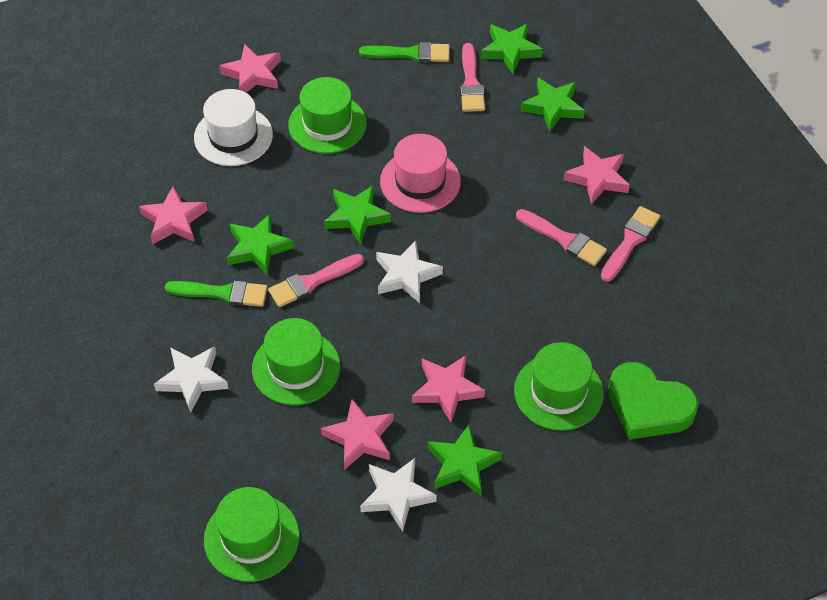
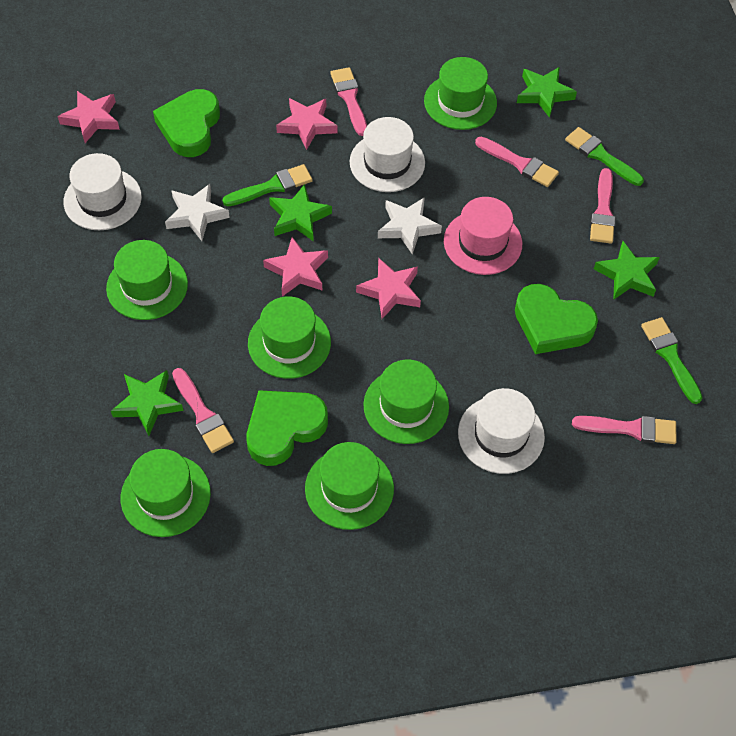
green brush: 2 -> 3
green hat: 4 -> 6
green heart: 1 -> 3
green star: 5 -> 4
pink brush: 4 -> 5
pink star: 5 -> 4
white hat: 1 -> 3
white star: 3 -> 2

